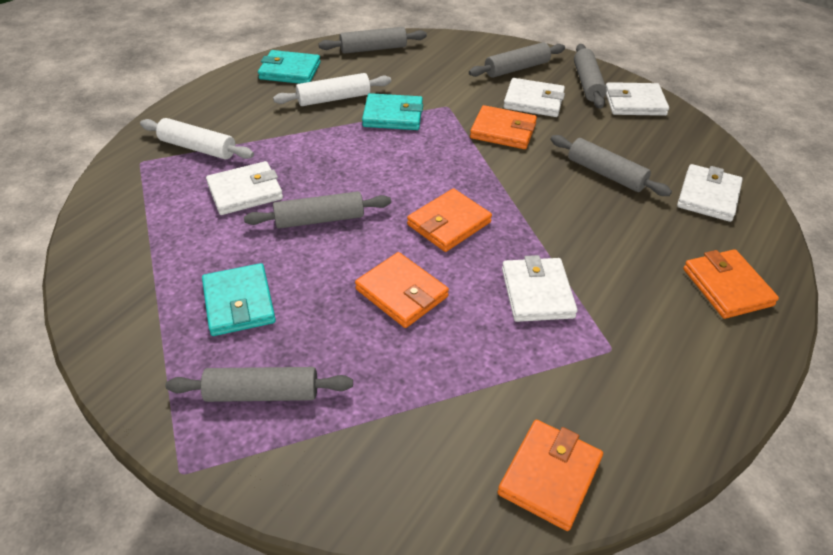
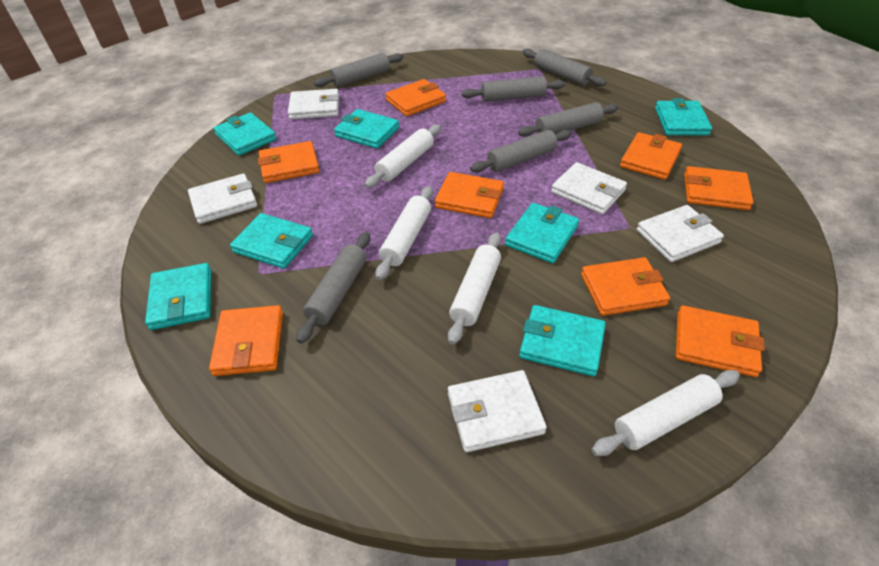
orange wallet: 5 -> 8
turquoise wallet: 3 -> 7
white rolling pin: 2 -> 4

